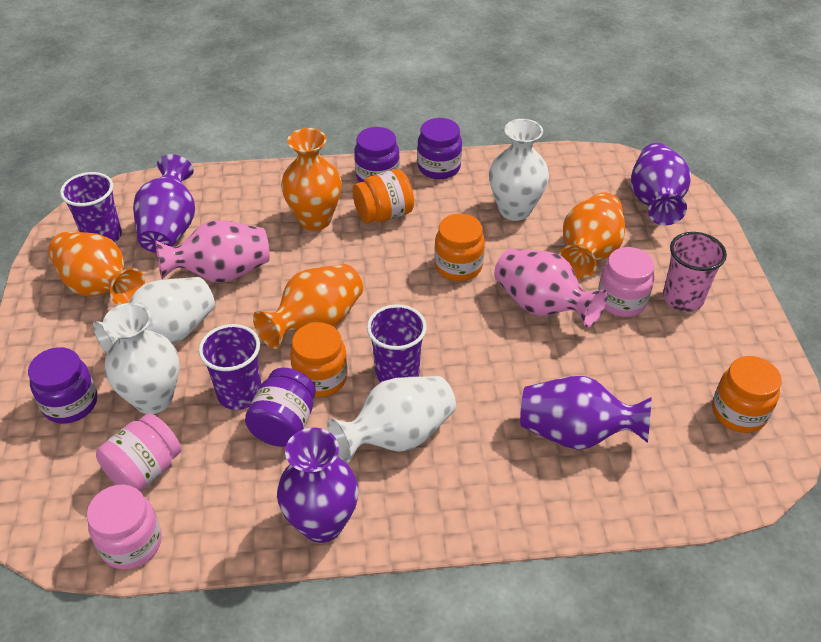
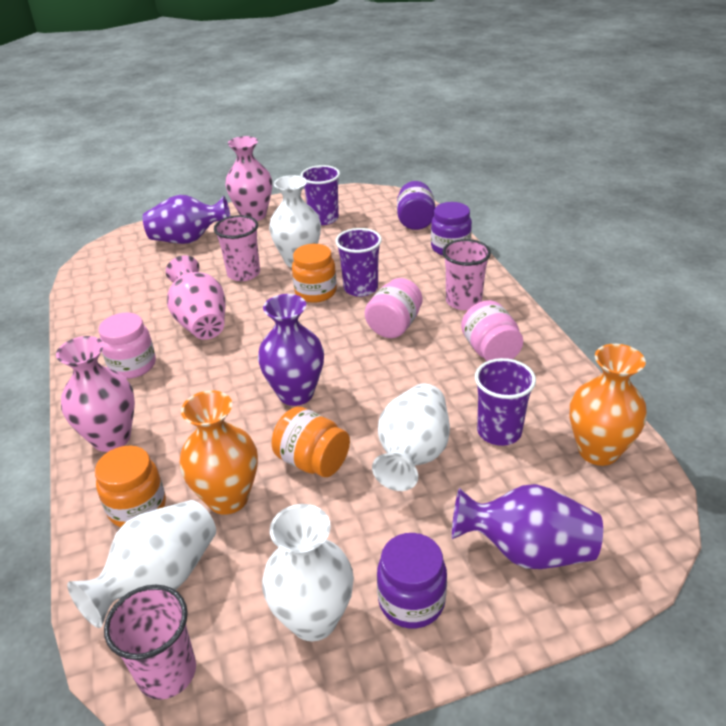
orange jar: 4 -> 3
orange vase: 4 -> 2
pink cup: 1 -> 3
pink vase: 2 -> 3
purple jar: 4 -> 3
purple vase: 4 -> 3

